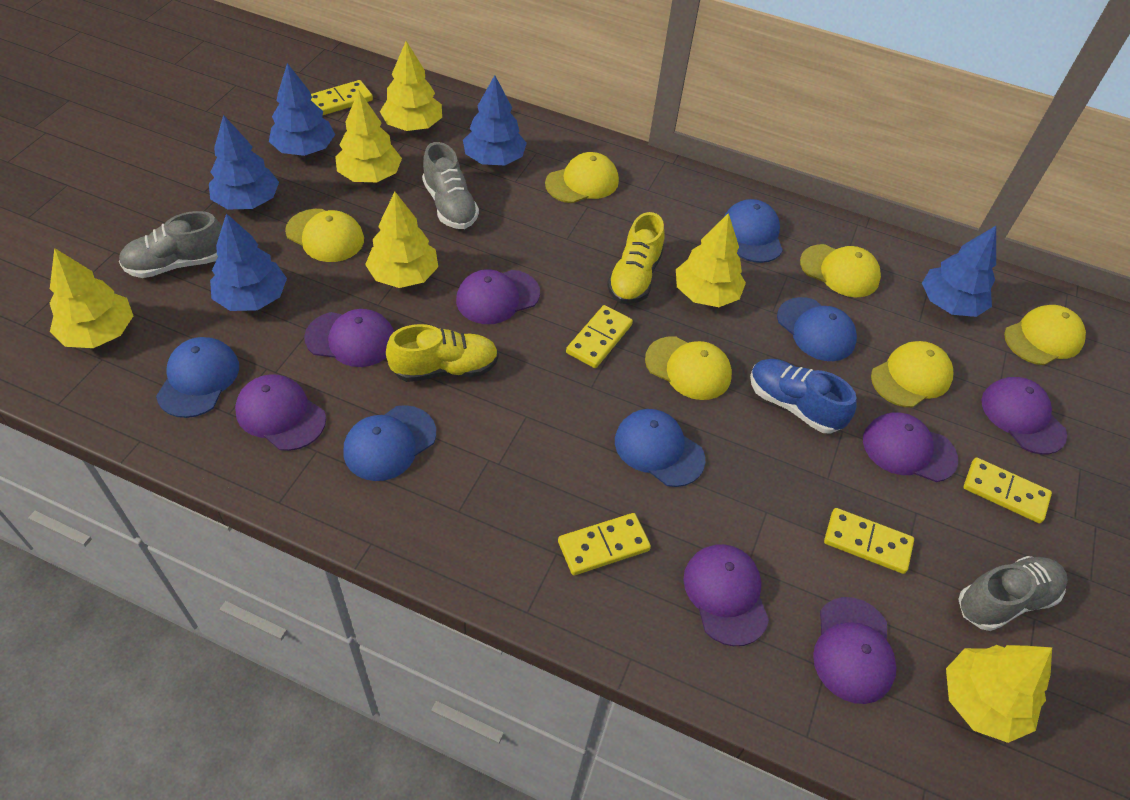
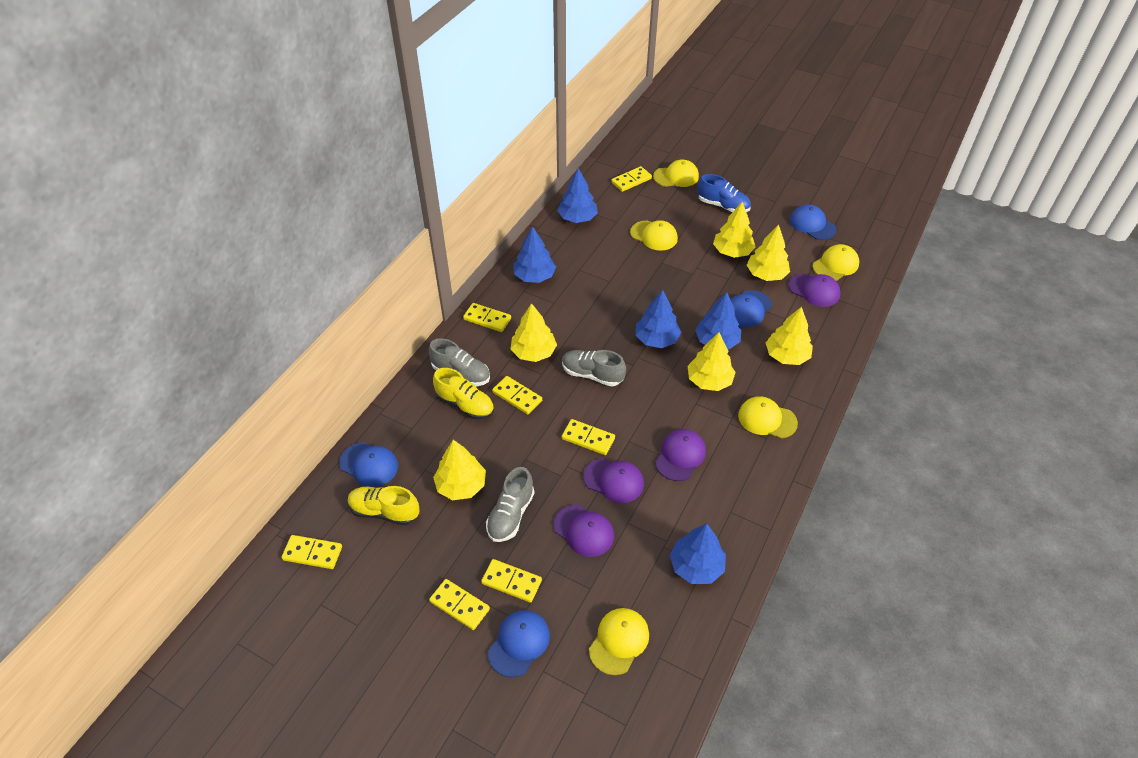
blue cap: 5 -> 4
purple cap: 7 -> 4
yellow cap: 6 -> 5
yellow domino: 5 -> 7

